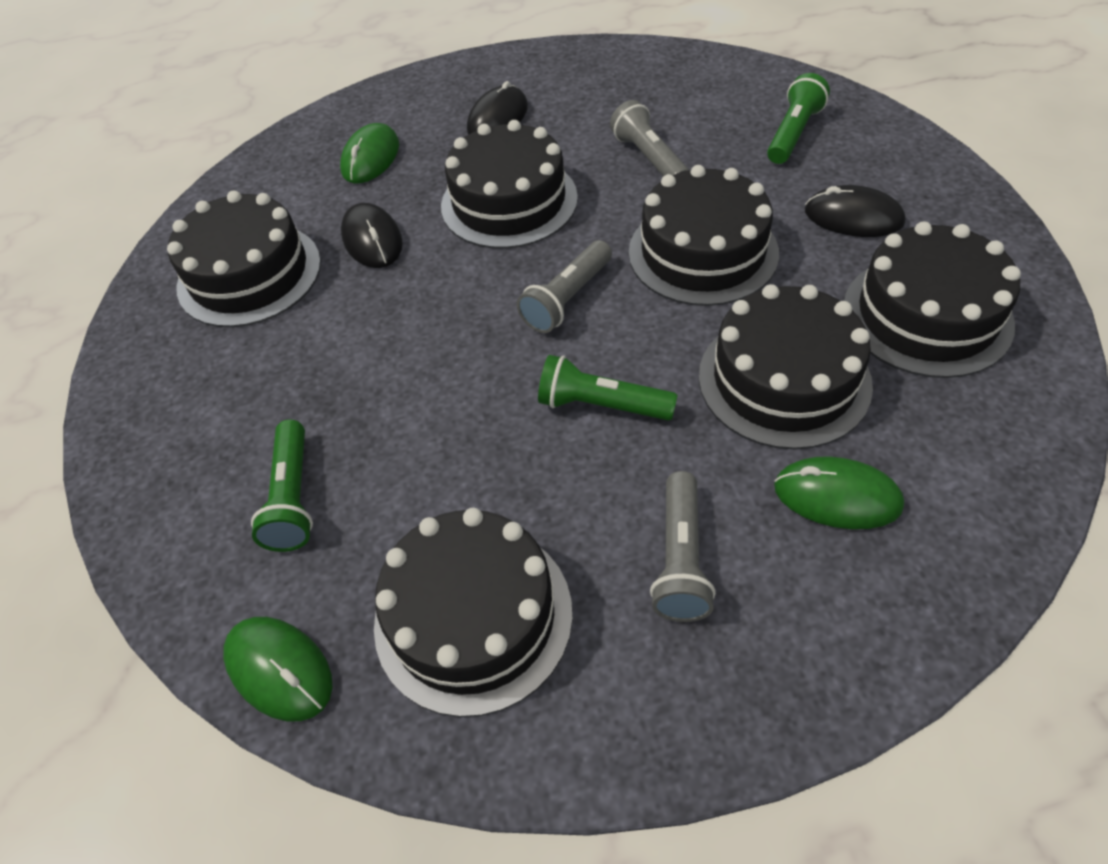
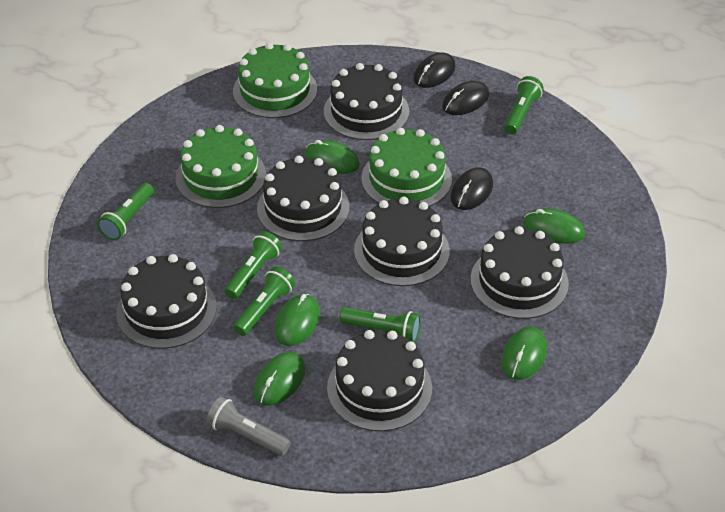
green cake: 0 -> 3
green flashlight: 3 -> 5
green mouse: 3 -> 5
grey flashlight: 3 -> 1

